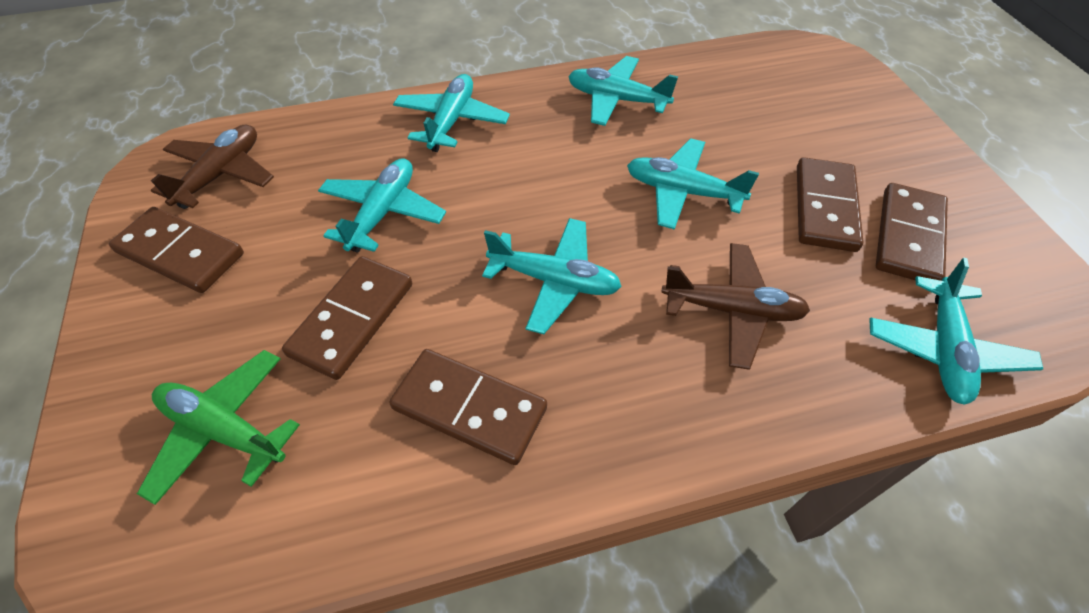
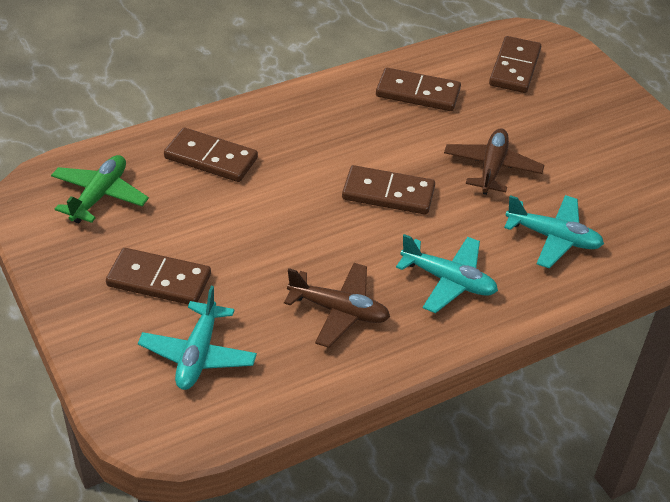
turquoise plane: 6 -> 3

